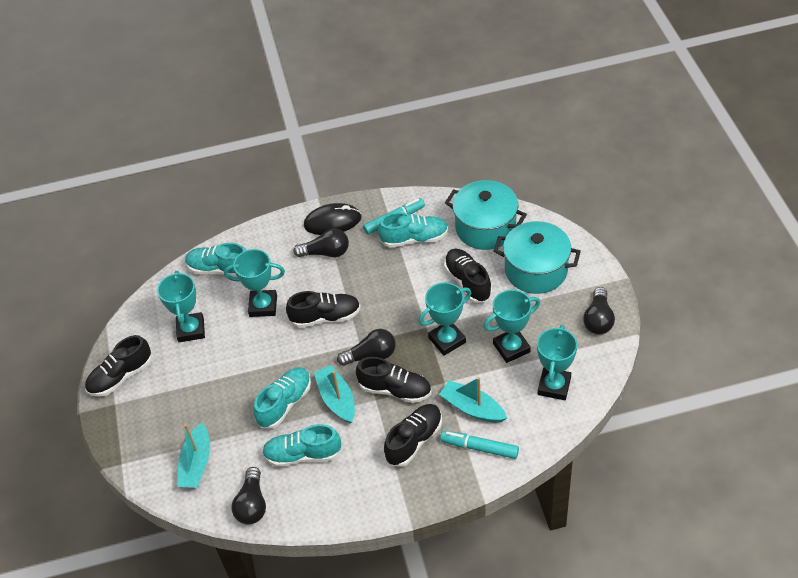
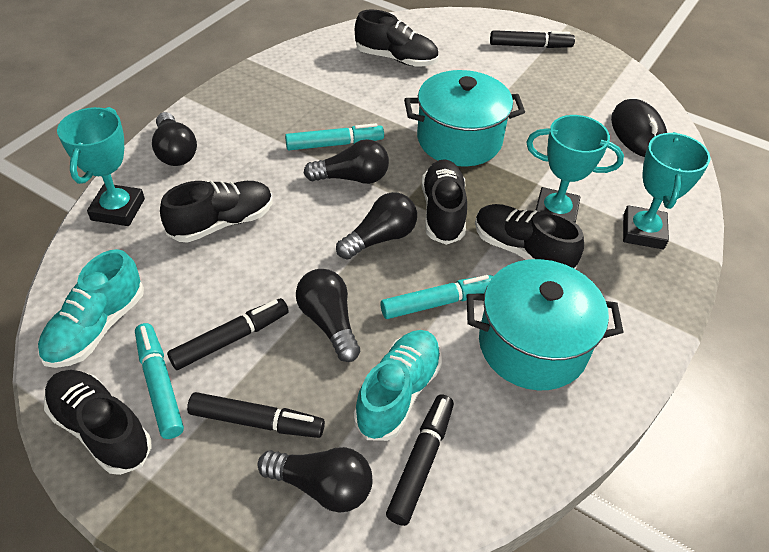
black light bulb: 4 -> 5
black marker: 0 -> 4
turquoise boat: 3 -> 0
turquoise marker: 2 -> 3
turquoise shoe: 4 -> 2
turquoise trophy: 5 -> 3

